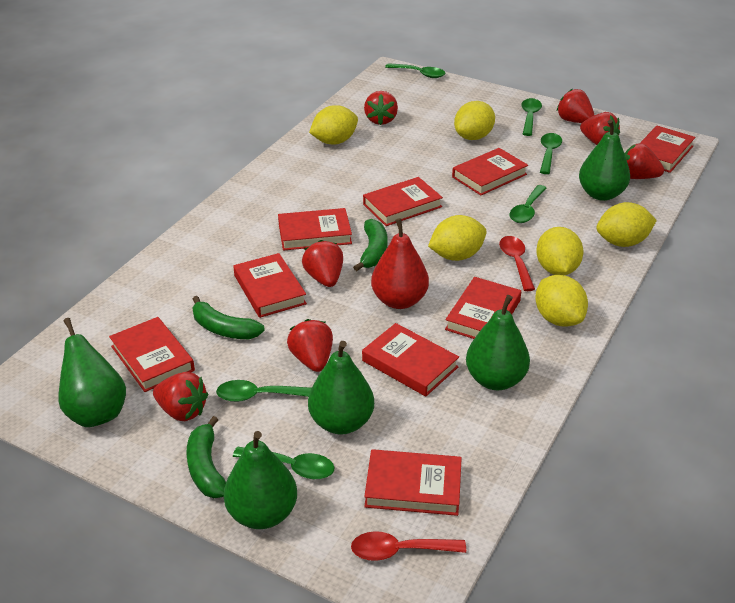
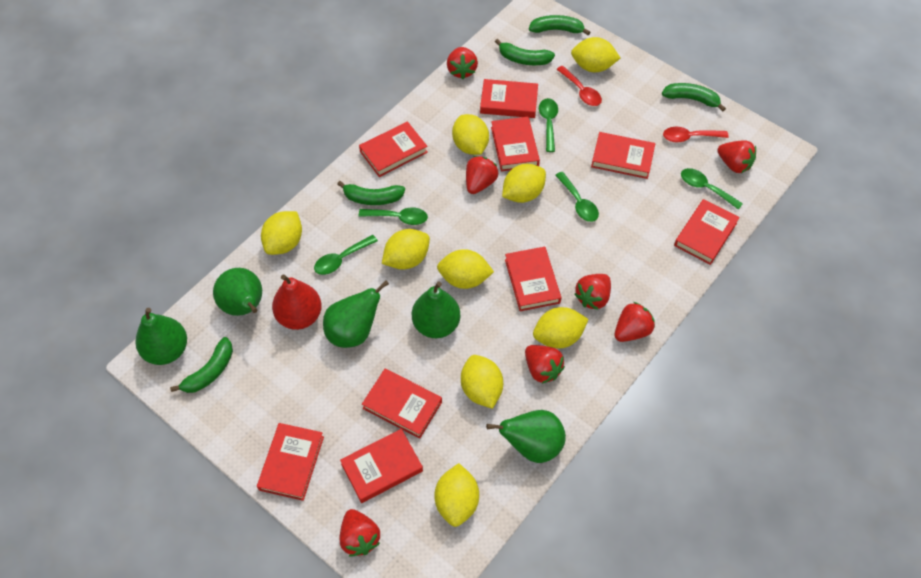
green banana: 3 -> 5
green spoon: 6 -> 5
yellow lemon: 6 -> 9

